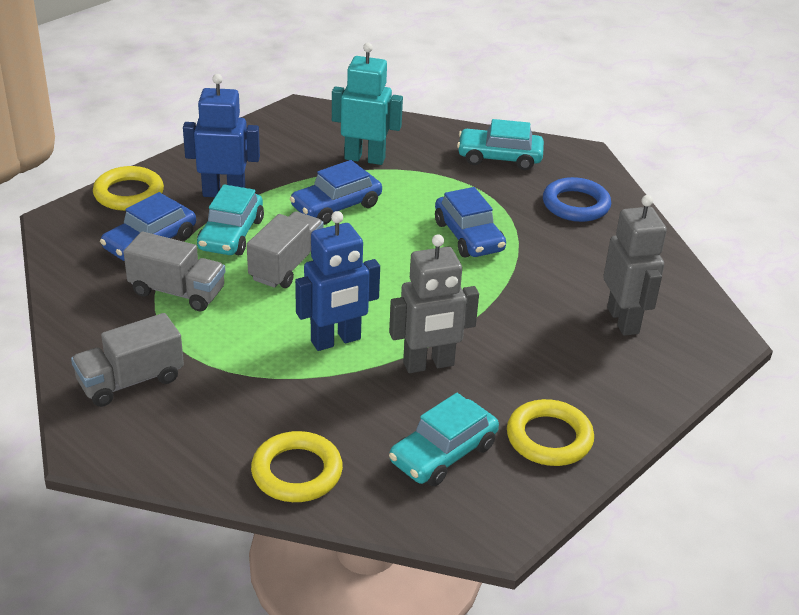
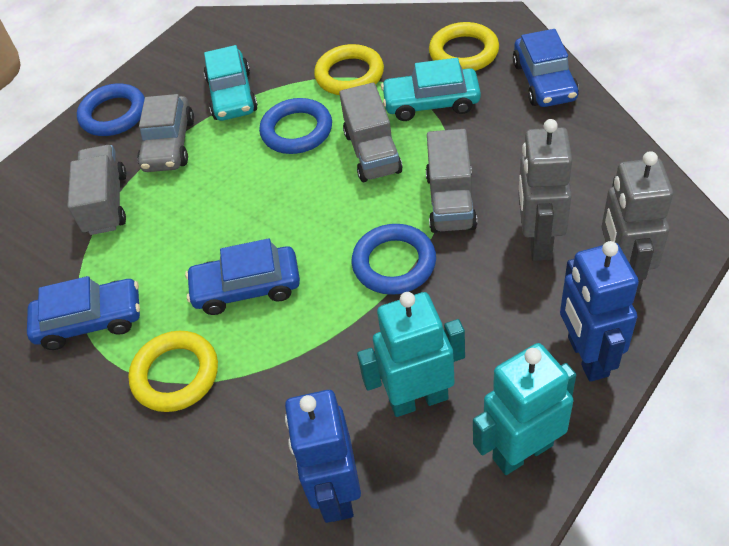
blue ring: 1 -> 3
grey car: 0 -> 1
turquoise car: 3 -> 2
turquoise robot: 1 -> 2

